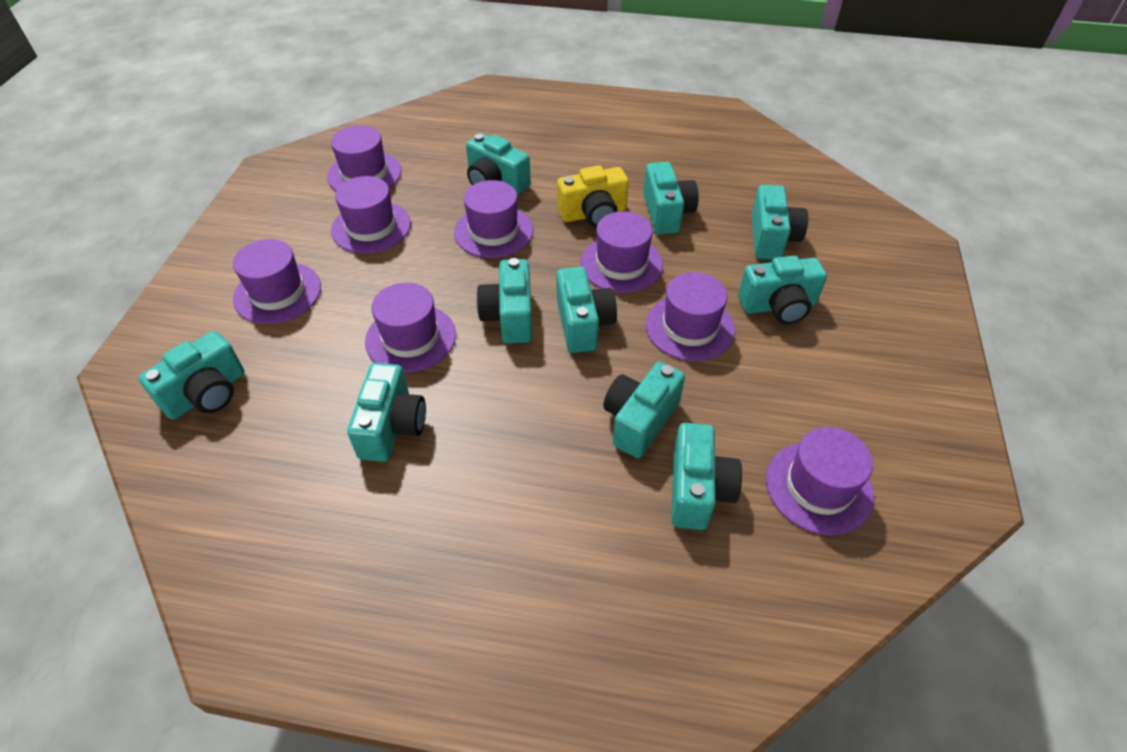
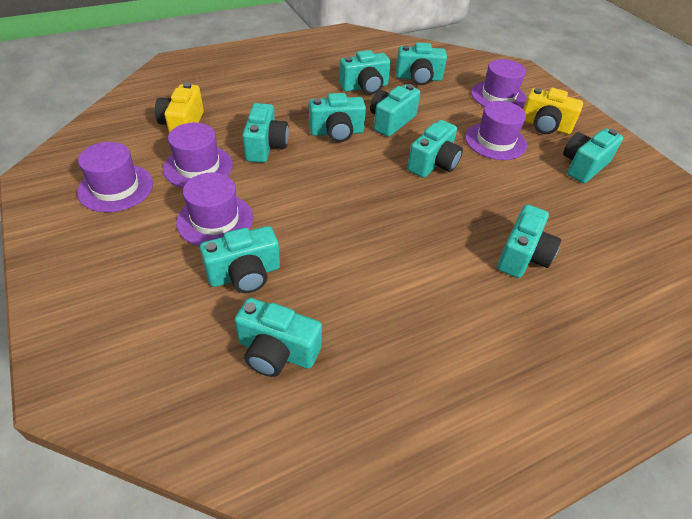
purple hat: 8 -> 5
yellow camera: 1 -> 2

